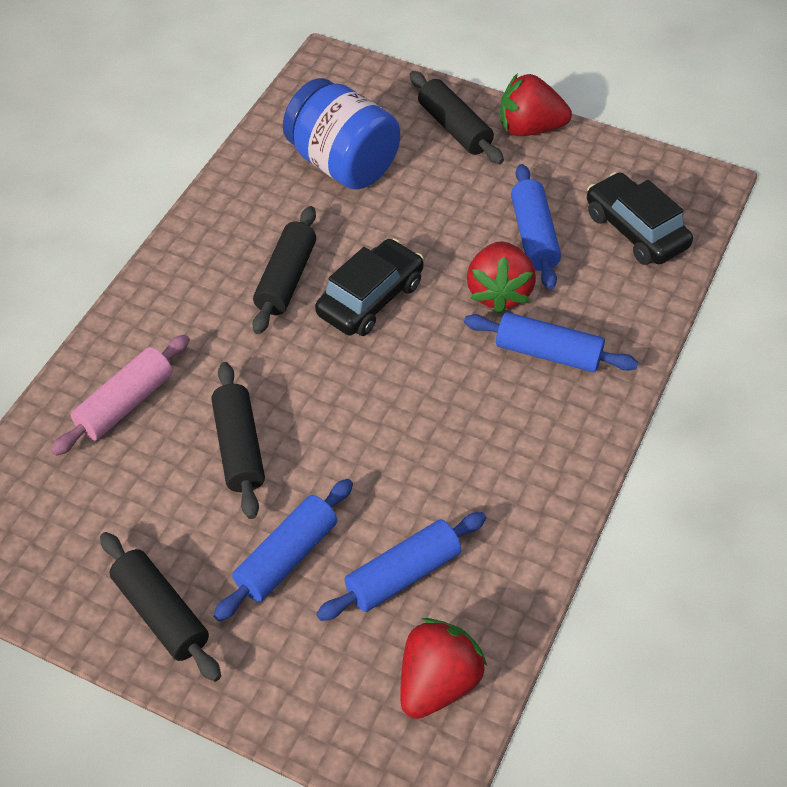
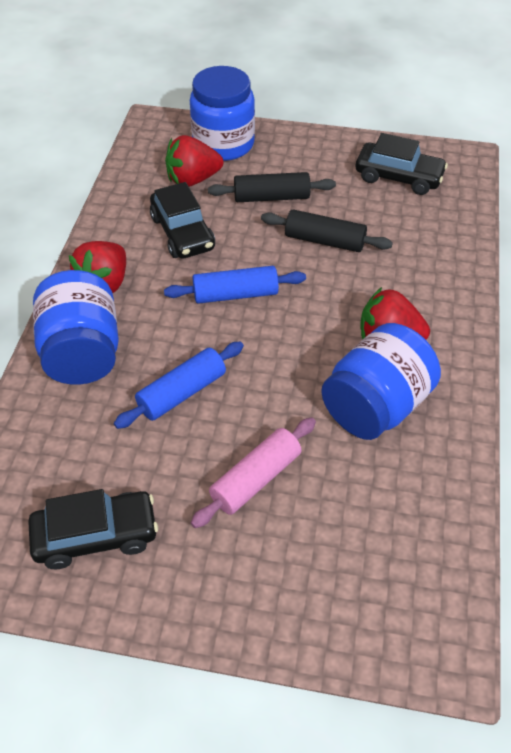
black car: 2 -> 3
black rolling pin: 4 -> 2
blue jar: 1 -> 3
blue rolling pin: 4 -> 2

